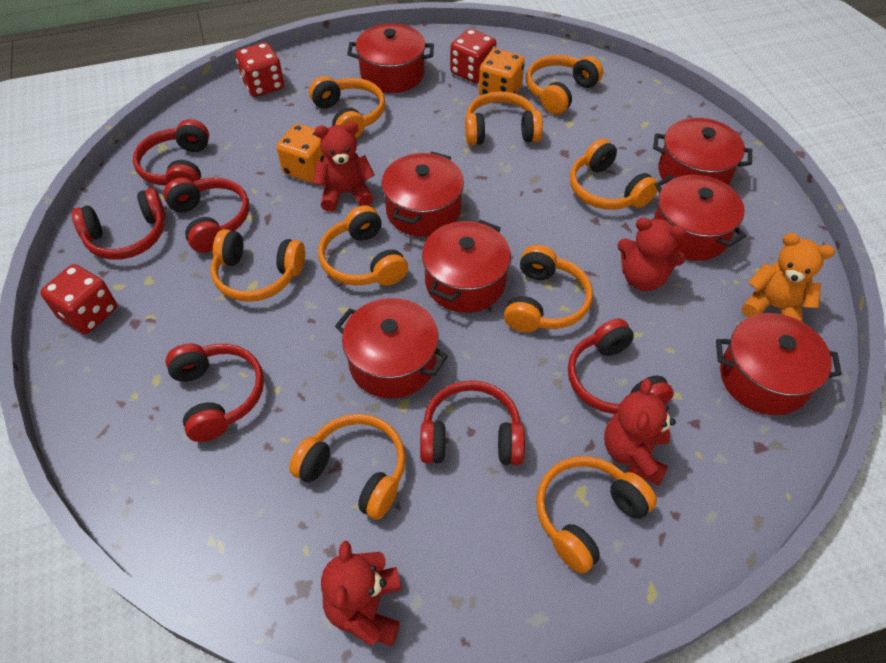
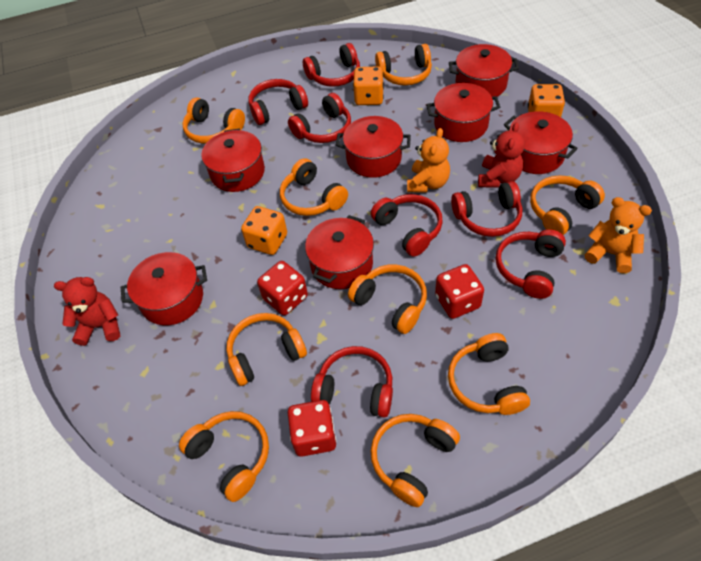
orange dice: 2 -> 3
orange teddy bear: 1 -> 2
red headphones: 6 -> 7
red teddy bear: 4 -> 2

